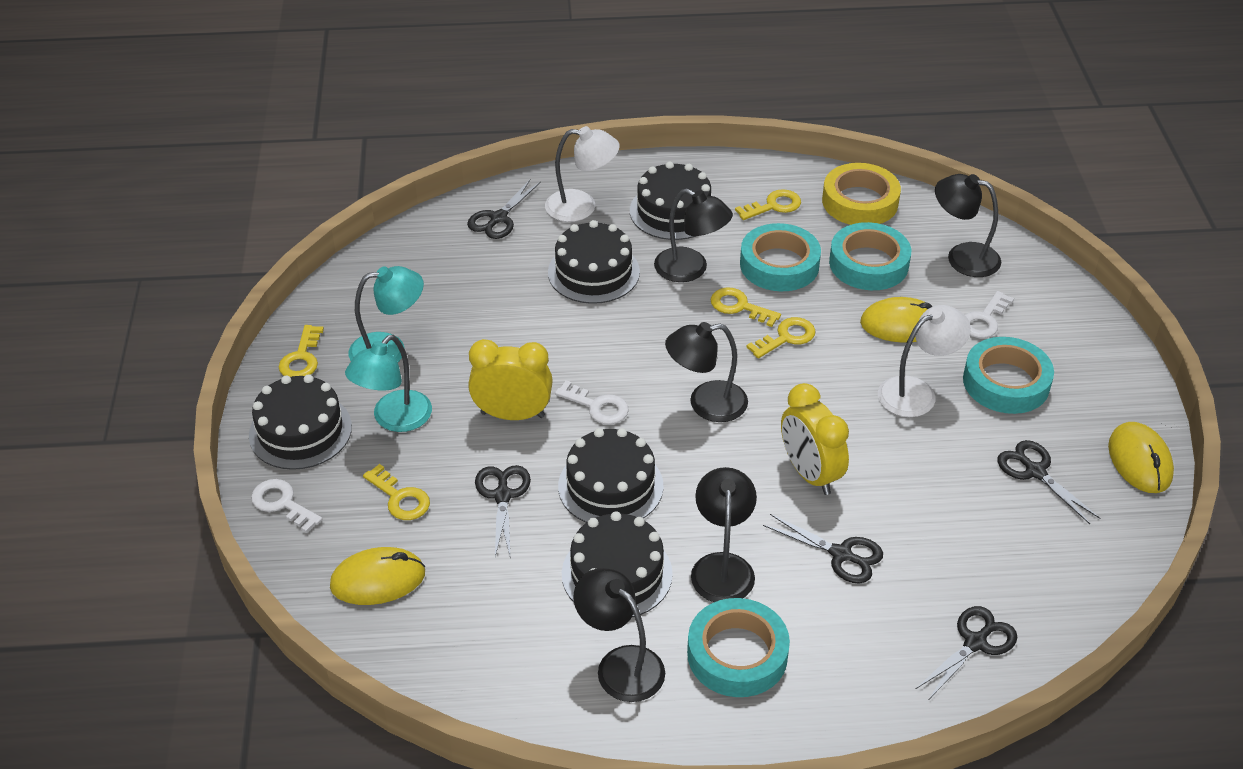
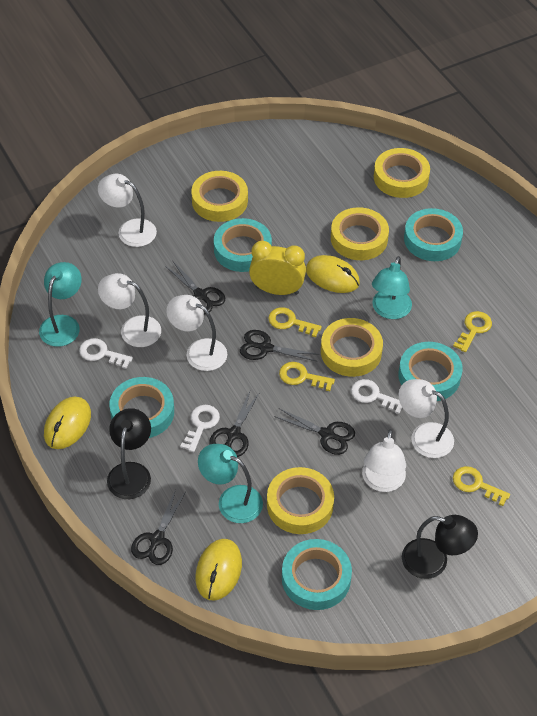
black cake: 5 -> 0
black lamp: 5 -> 2
turquoise lamp: 2 -> 3
turquoise tape: 4 -> 5
white lamp: 2 -> 5
yellow clock: 2 -> 1
yellow key: 5 -> 4
yellow tape: 1 -> 5

